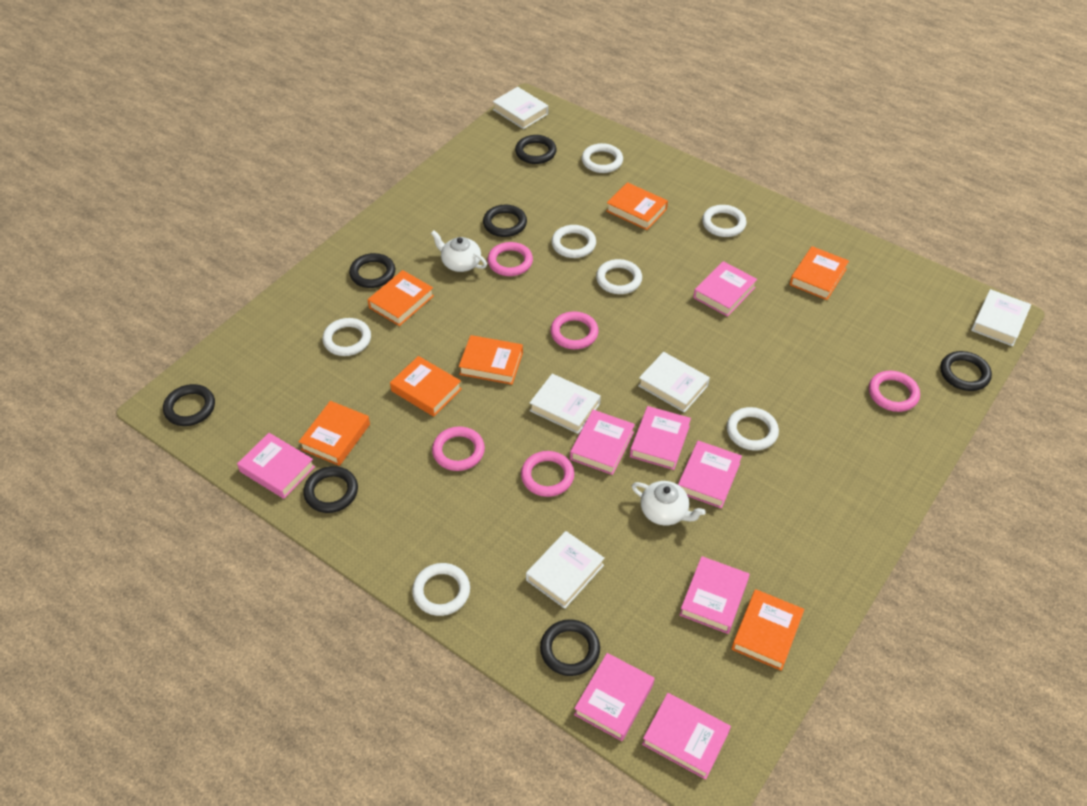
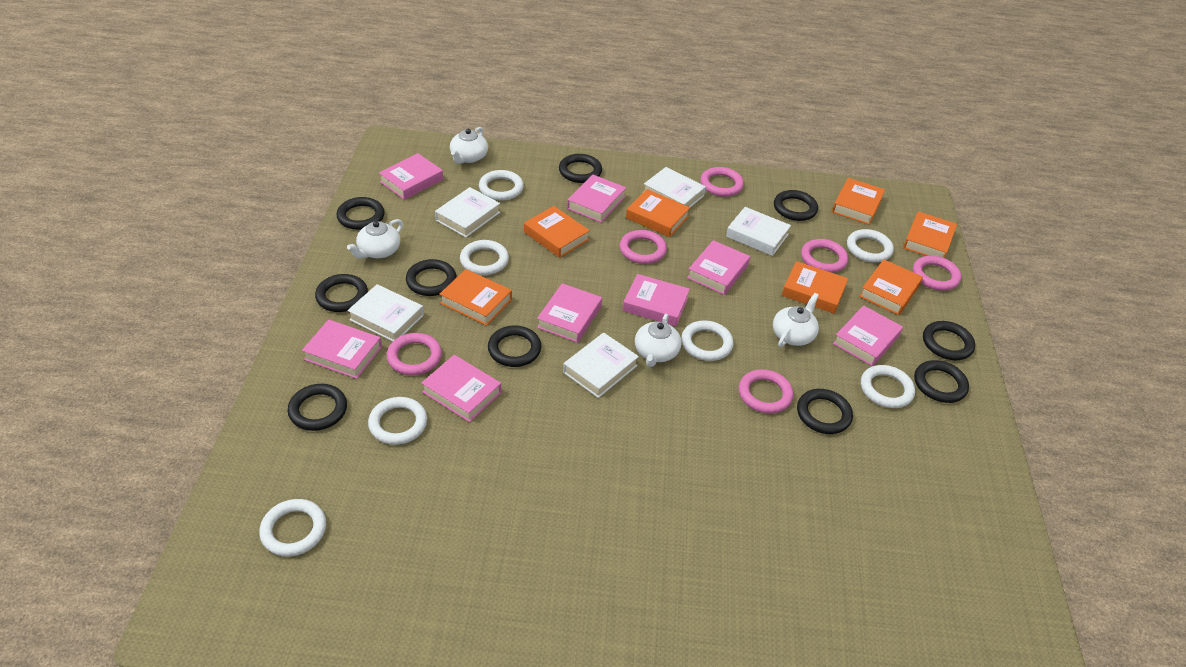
black ring: 7 -> 10
pink ring: 5 -> 6
white teapot: 2 -> 4

